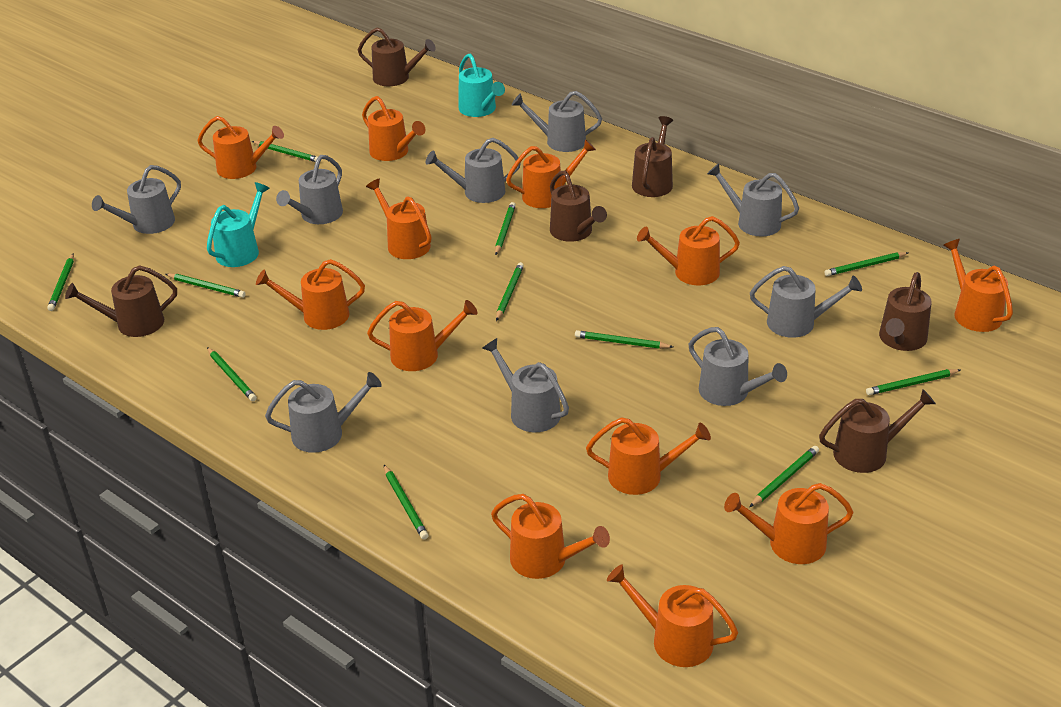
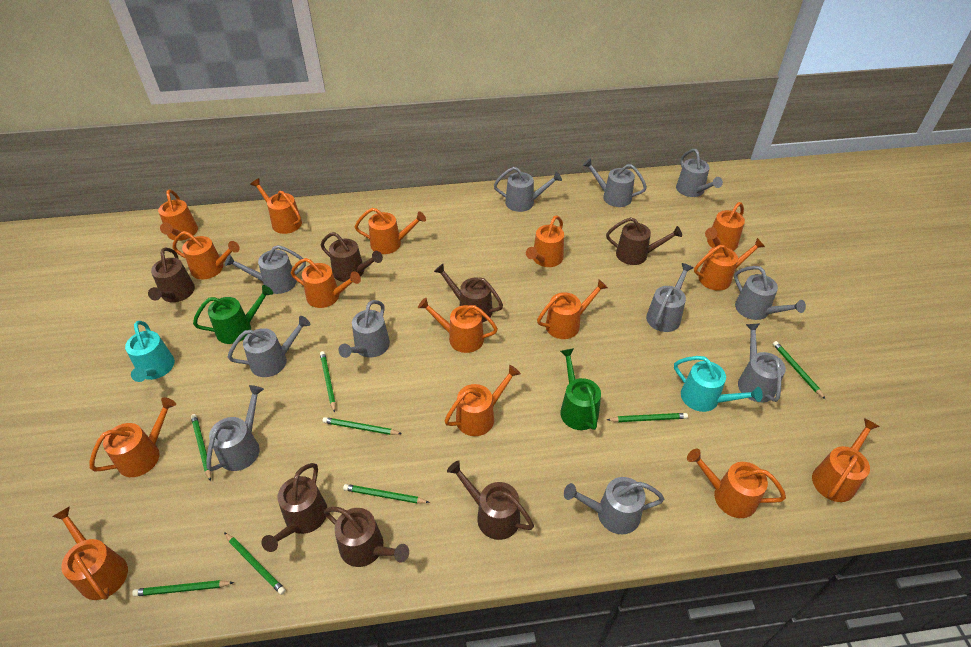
brown watering can: 6 -> 7
green pencil: 11 -> 8
green watering can: 0 -> 2
grey watering can: 9 -> 11
orange watering can: 12 -> 15

